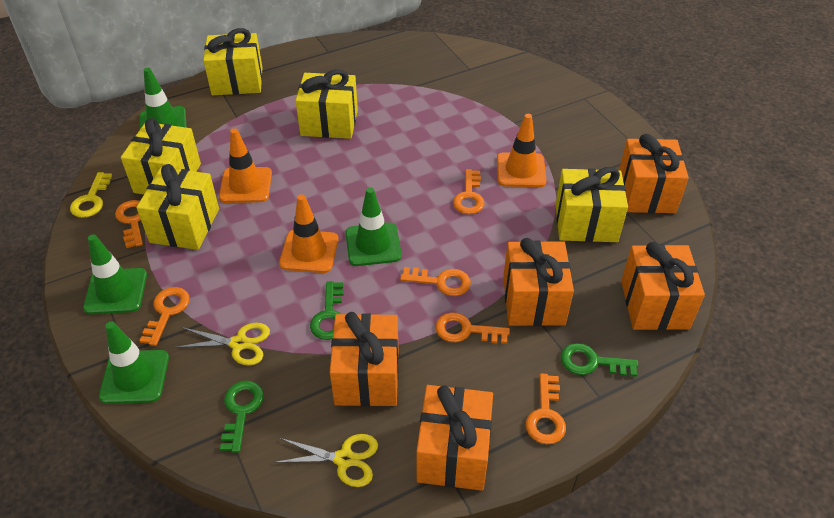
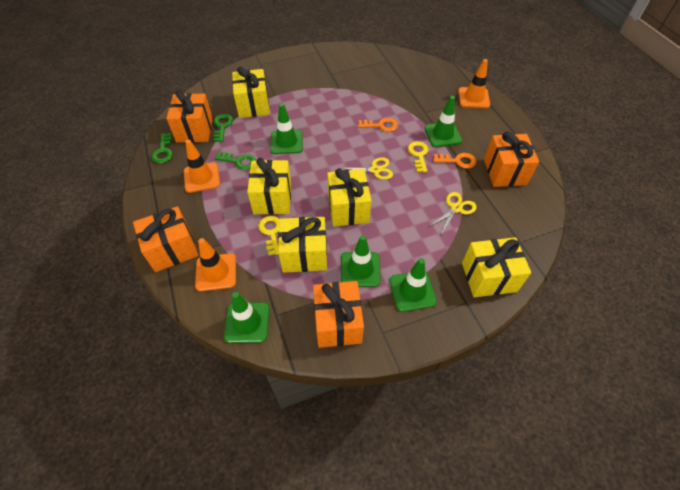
green traffic cone: 4 -> 5
orange gift: 5 -> 4
orange key: 6 -> 2
yellow key: 1 -> 2

